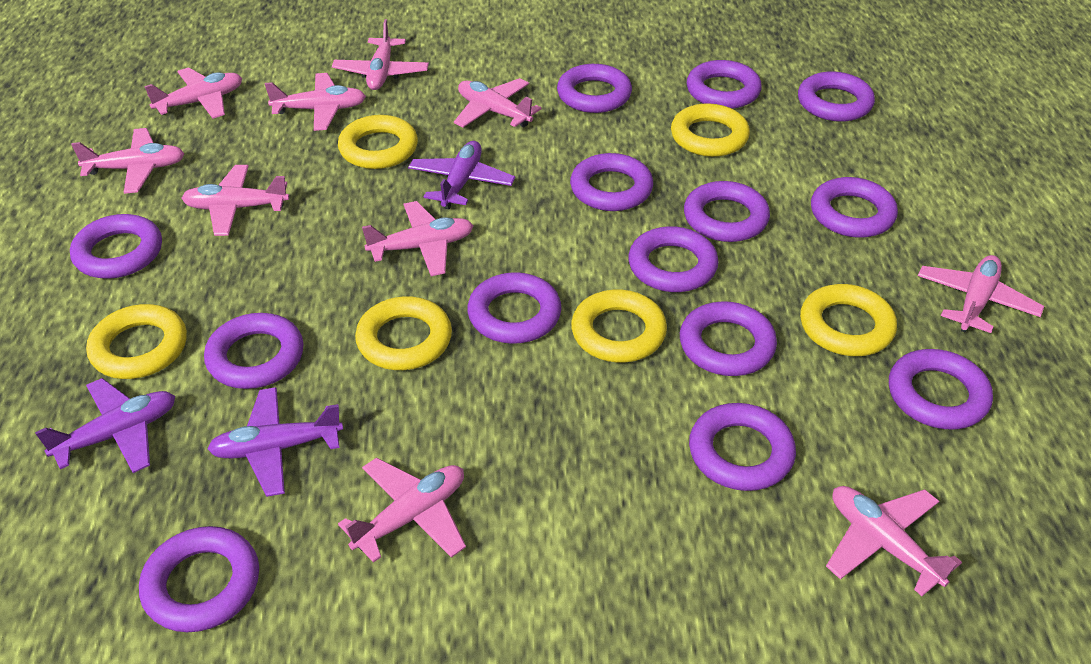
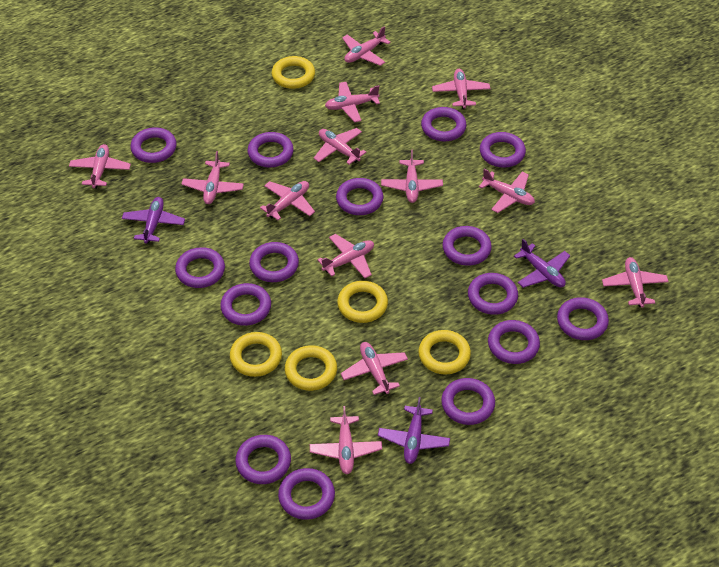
pink plane: 10 -> 13
purple ring: 14 -> 15
yellow ring: 6 -> 5

